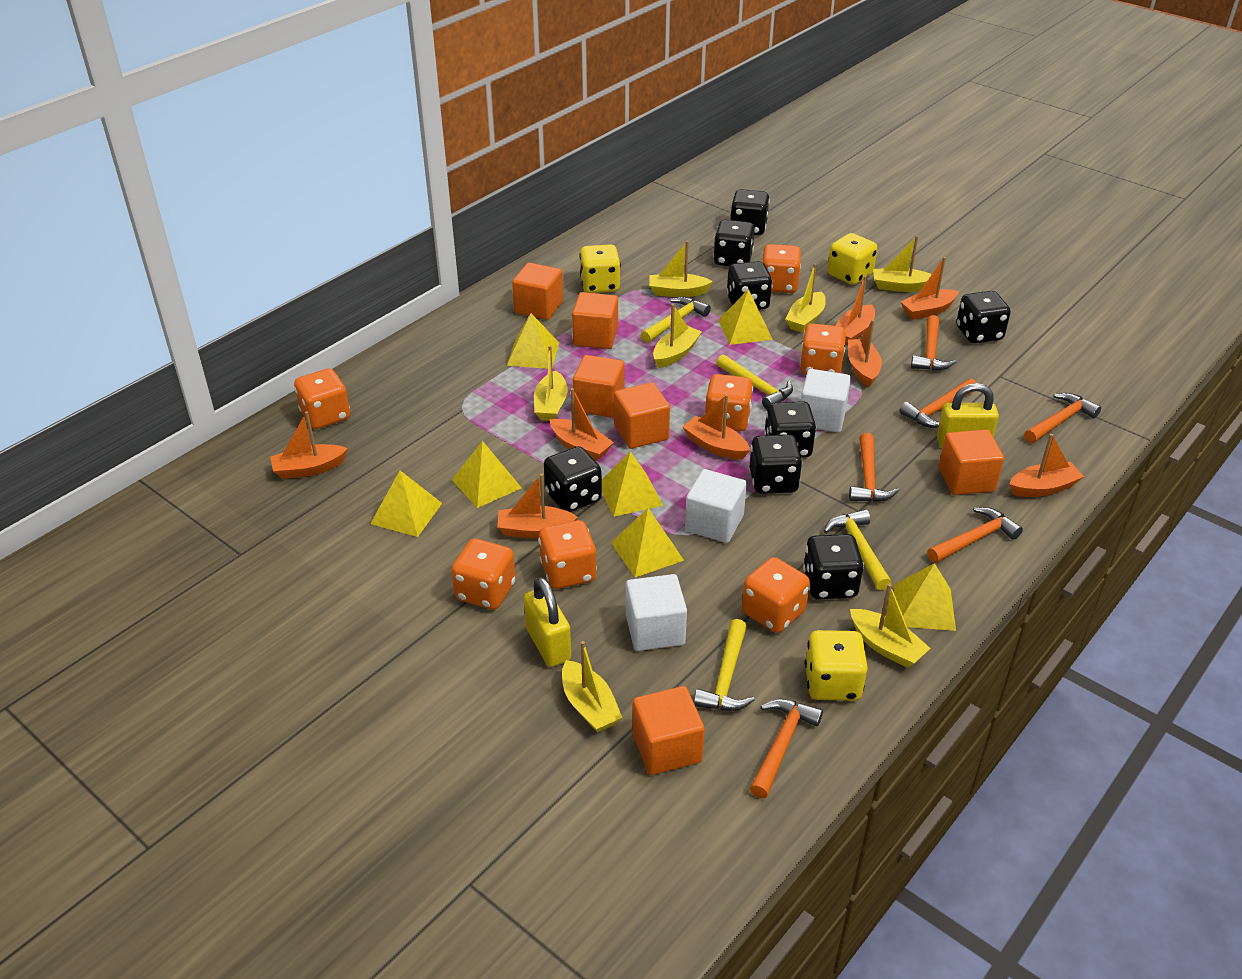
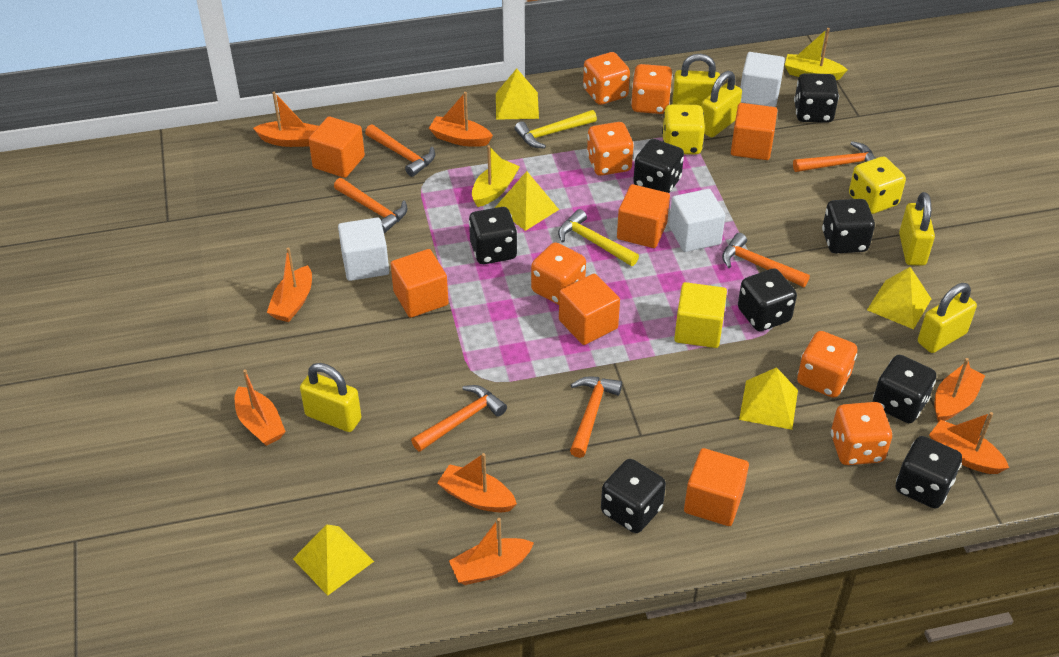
orange dice: 7 -> 6
yellow boat: 7 -> 2
yellow cube: 0 -> 1
yellow dice: 3 -> 2
yellow hammer: 4 -> 2
yellow padlock: 2 -> 5
yellow pyramid: 7 -> 5

